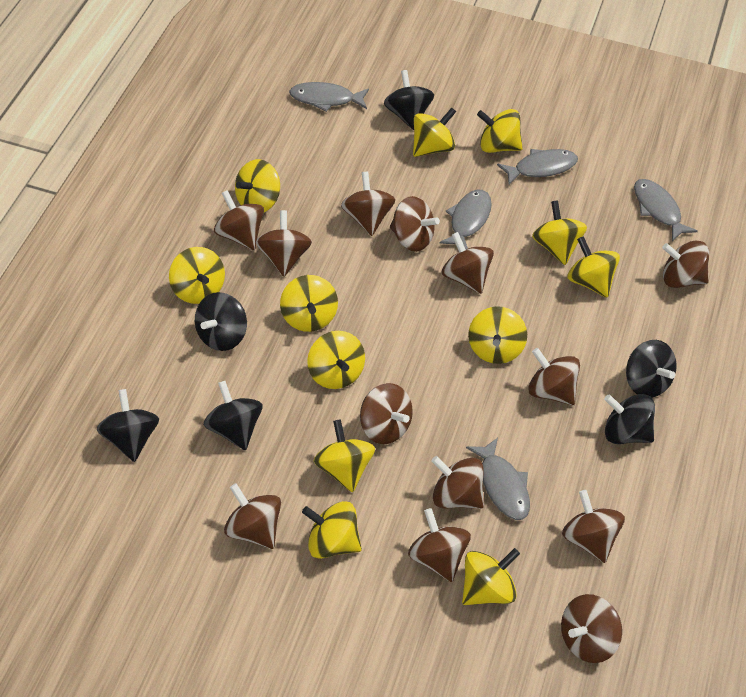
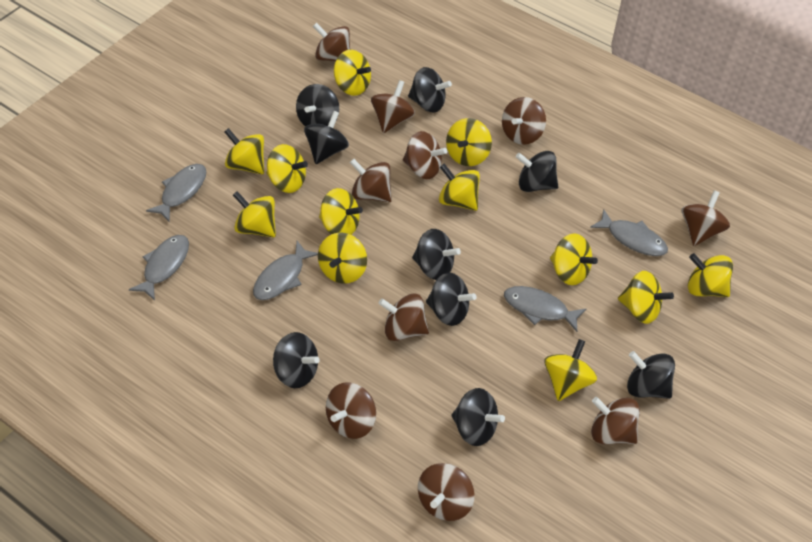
black spinning top: 6 -> 9
brown spinning top: 13 -> 10

